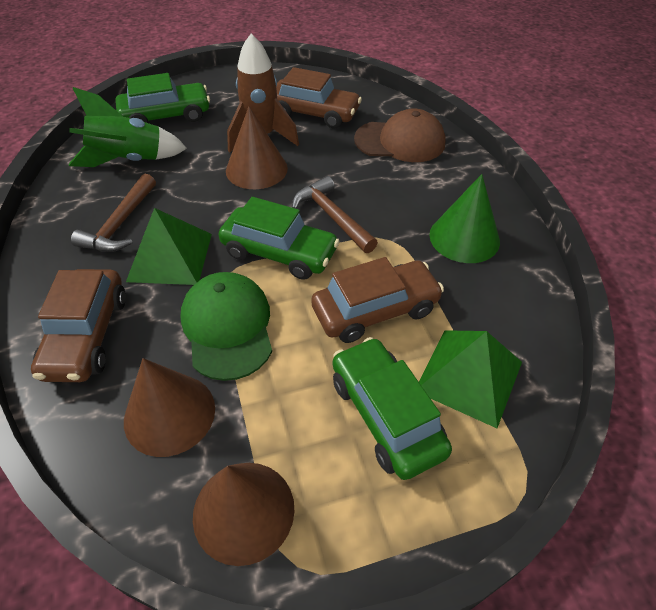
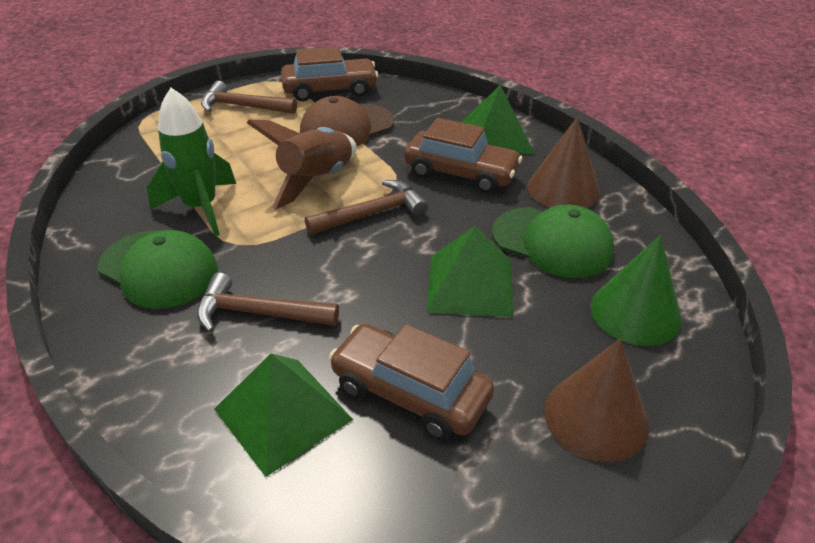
brown cone: 3 -> 2
brown hammer: 2 -> 3
green cap: 1 -> 2
green car: 3 -> 0
green pyramid: 2 -> 3

